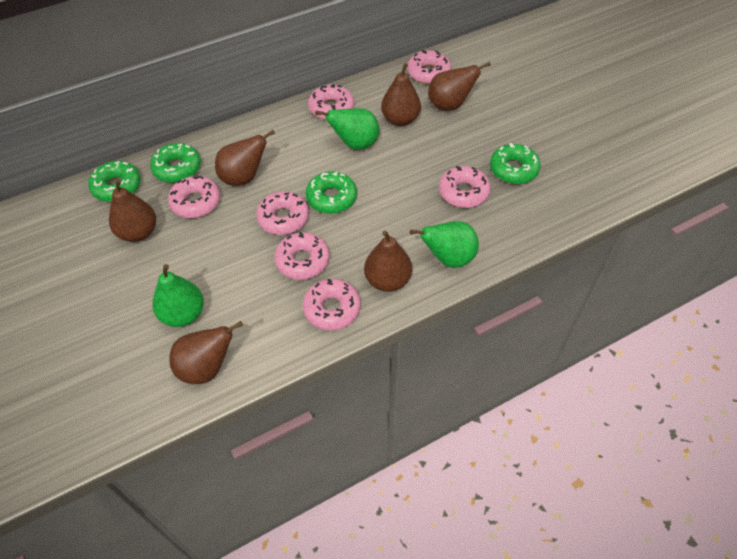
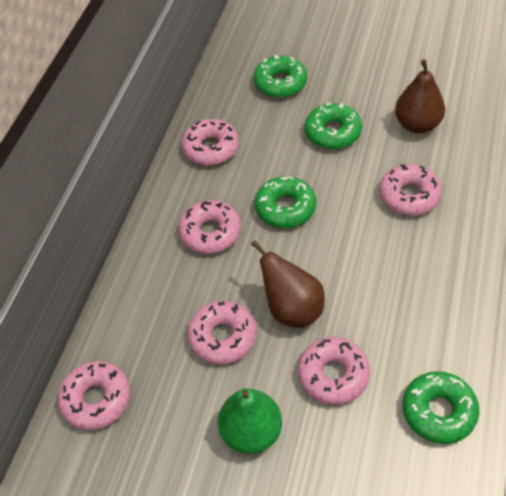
brown pear: 6 -> 2
green pear: 3 -> 1
pink donut: 7 -> 6

